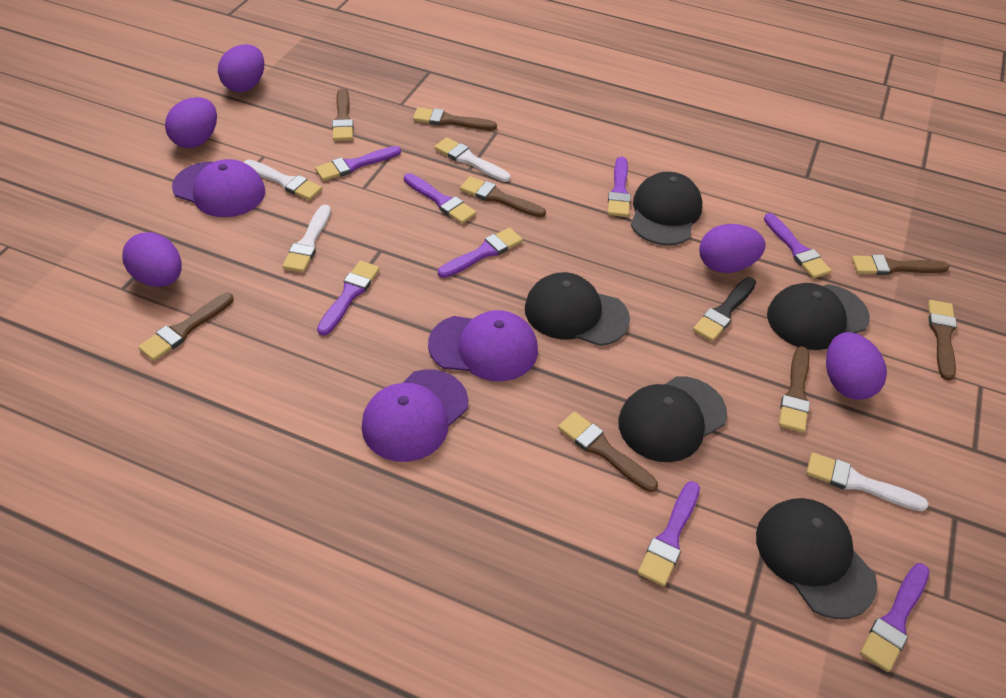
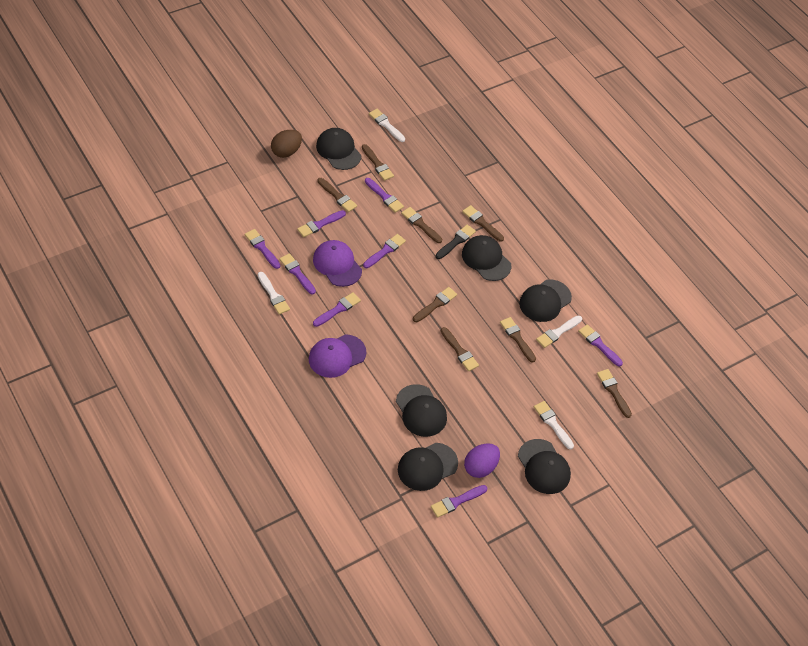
black cap: 5 -> 6
brown egg: 0 -> 1
purple cap: 3 -> 2
purple egg: 5 -> 1

